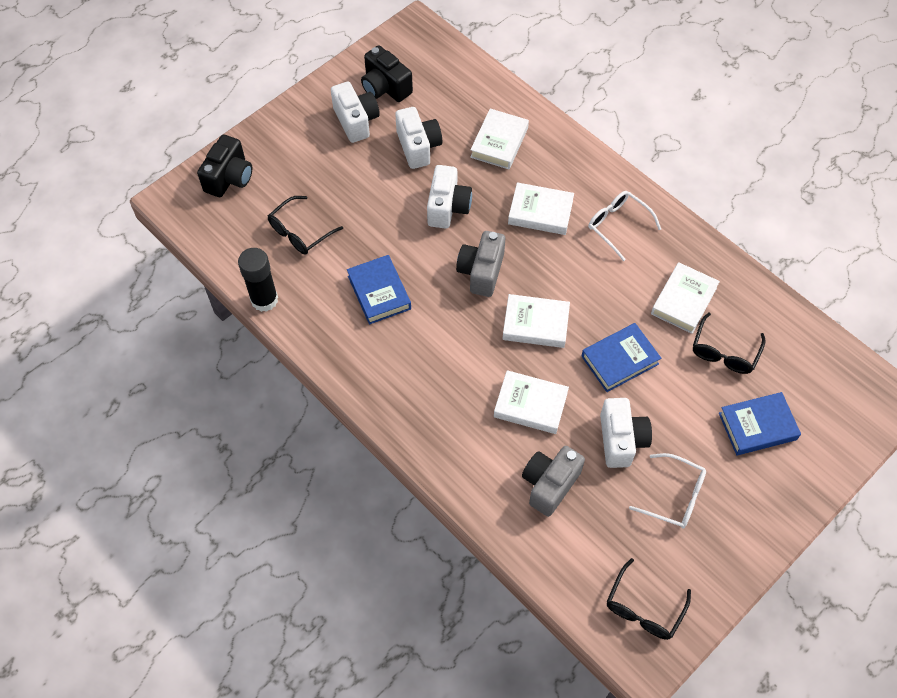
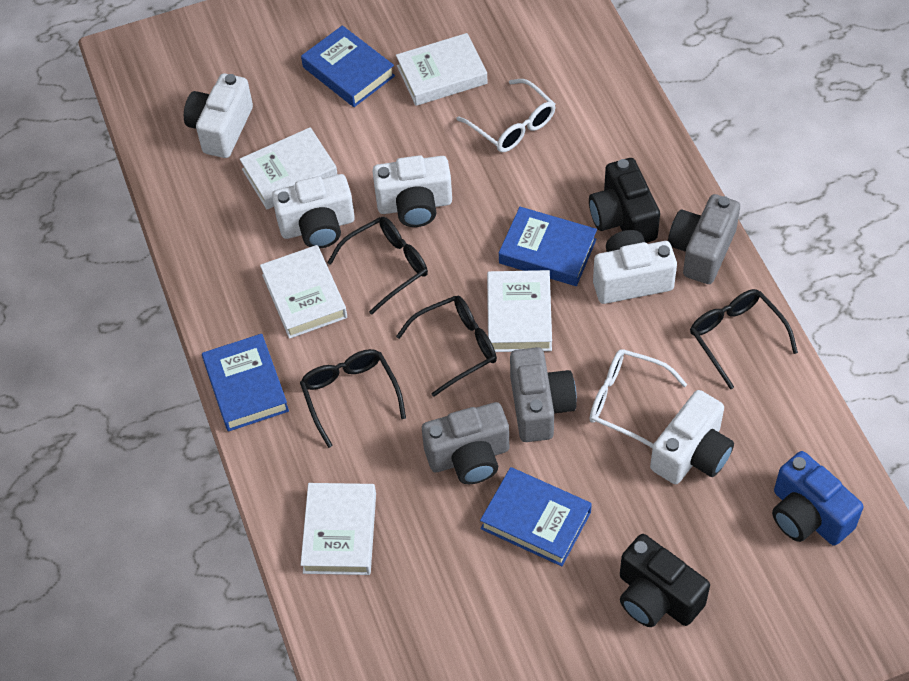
black glasses: 3 -> 4
black glue stick: 1 -> 0
blue book: 3 -> 4
blue camera: 0 -> 1
grey camera: 2 -> 3
white camera: 4 -> 5

